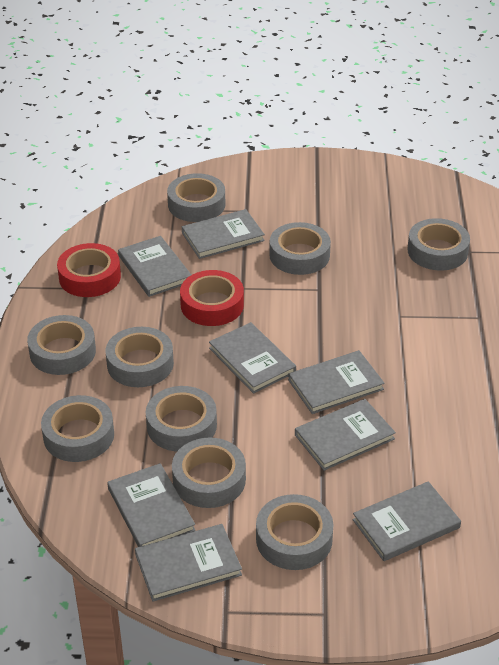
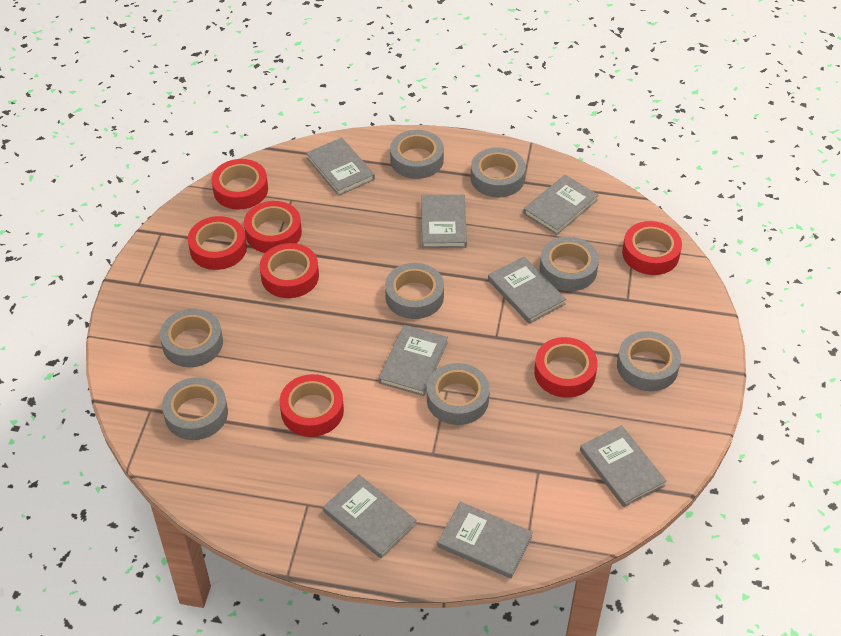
grey tape: 9 -> 8
red tape: 2 -> 7

